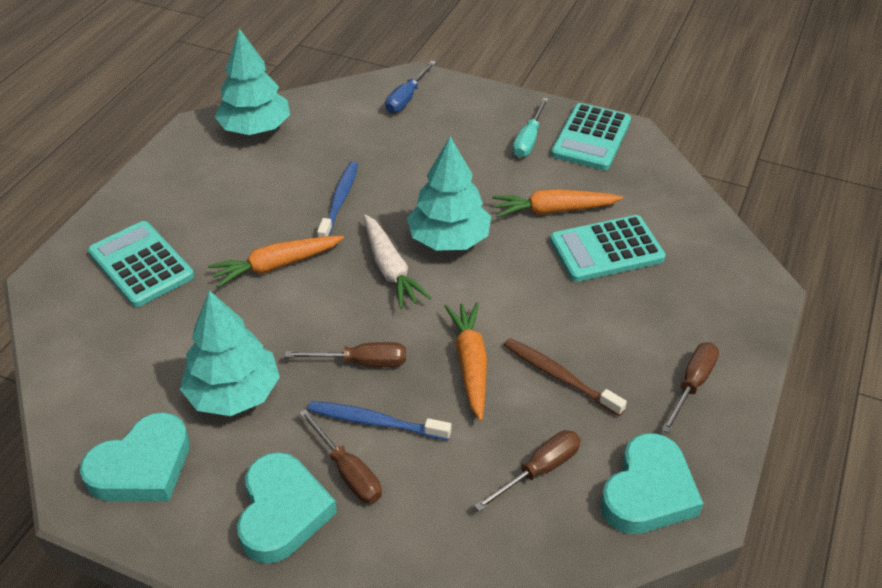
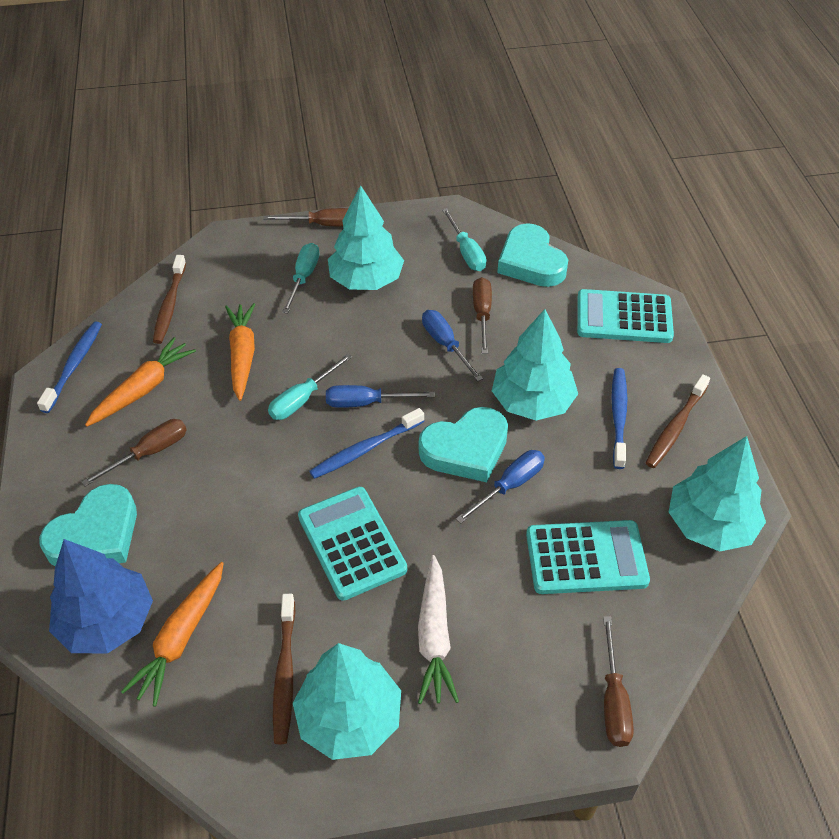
blue screwdriver: 1 -> 3
blue toothbrush: 2 -> 3
blue tree: 0 -> 1
brown toothbrush: 1 -> 3
turquoise screwdriver: 1 -> 3
turquoise tree: 3 -> 4

